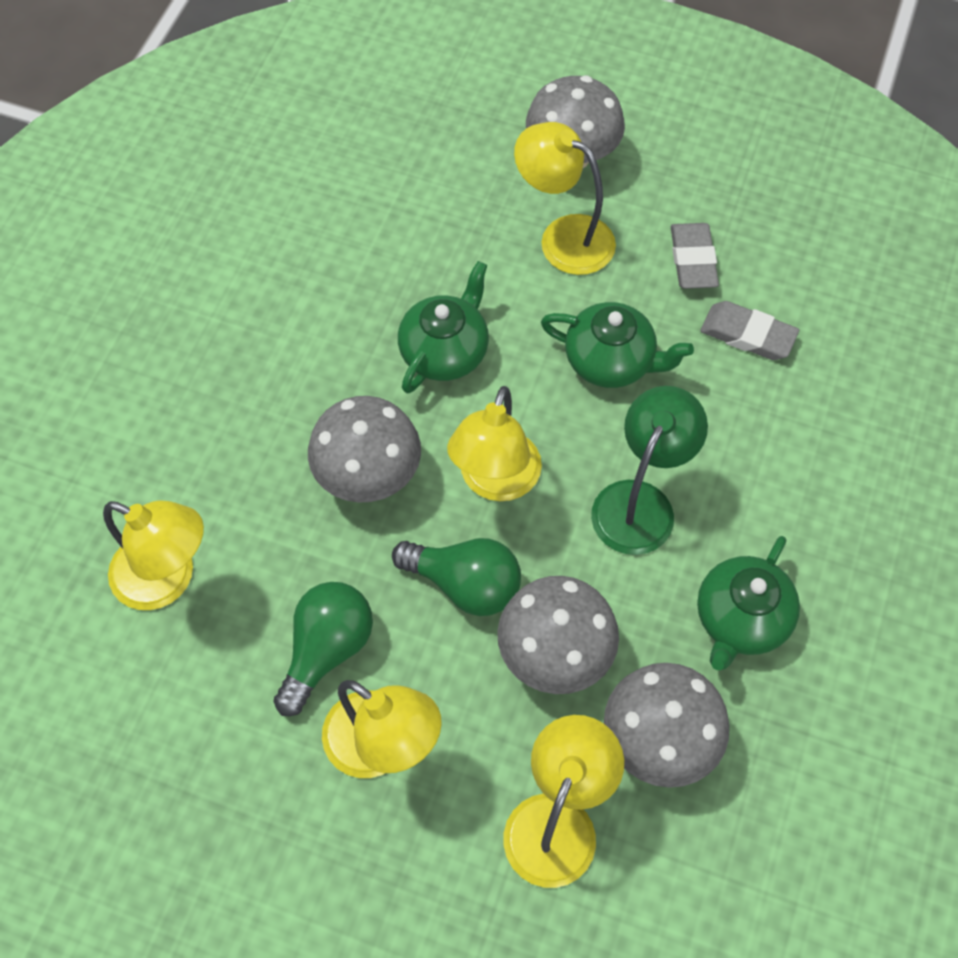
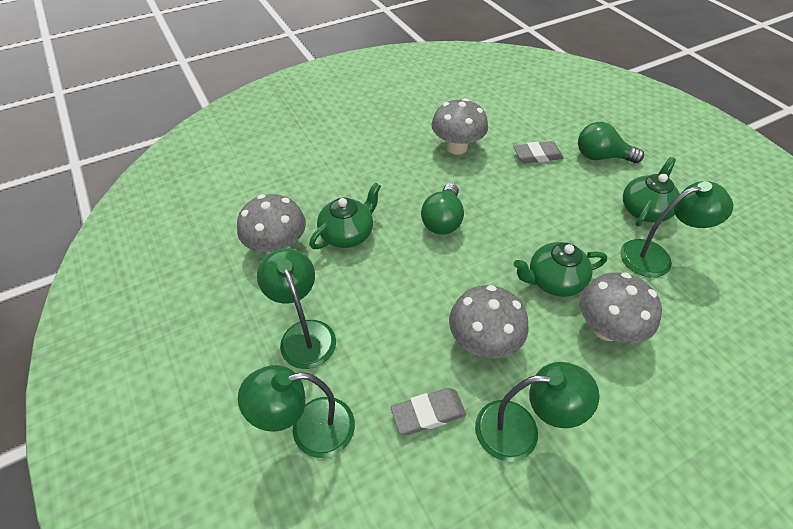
green lamp: 1 -> 4
yellow lamp: 5 -> 0

